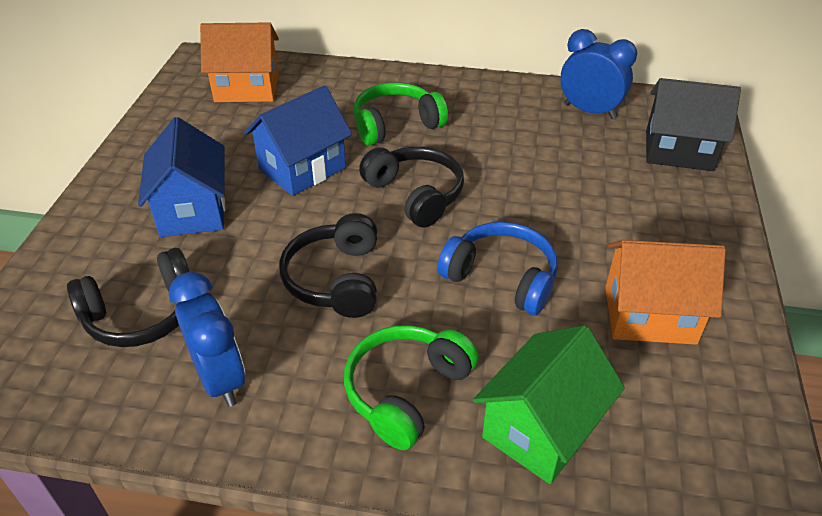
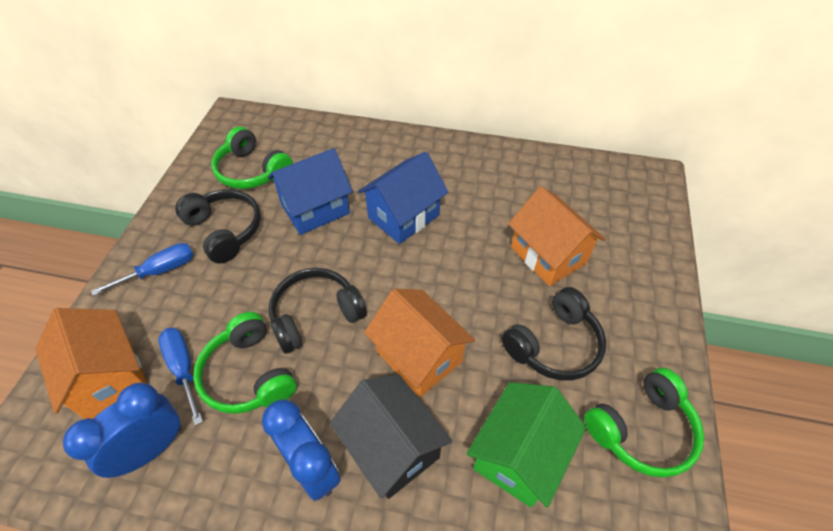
blue headphones: 1 -> 0
blue screwdriver: 0 -> 2
green headphones: 2 -> 3
orange house: 2 -> 3

